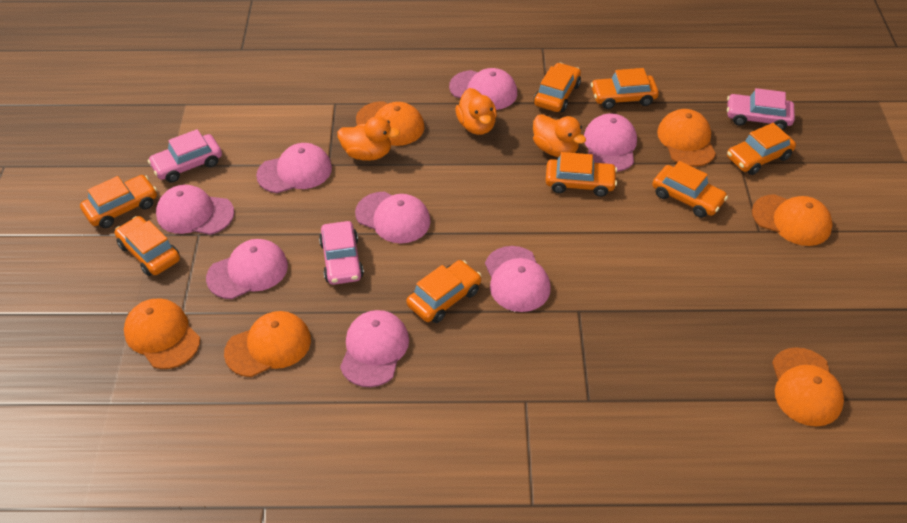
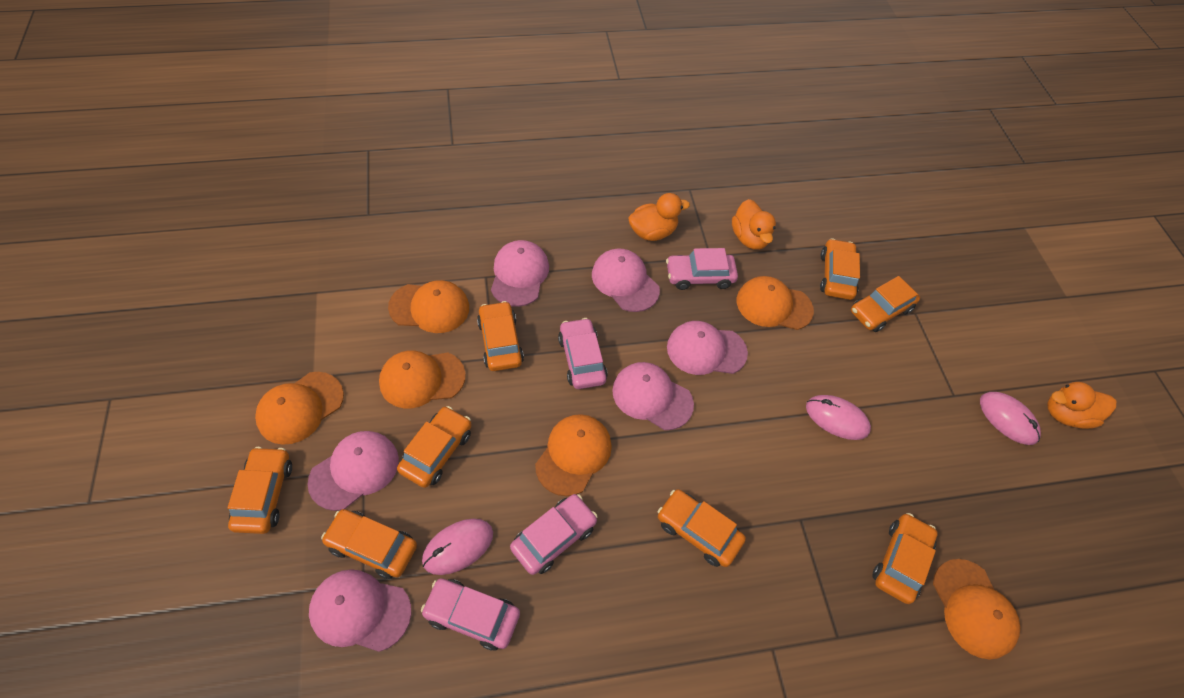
pink cap: 8 -> 6
pink car: 3 -> 4
pink mouse: 0 -> 3

